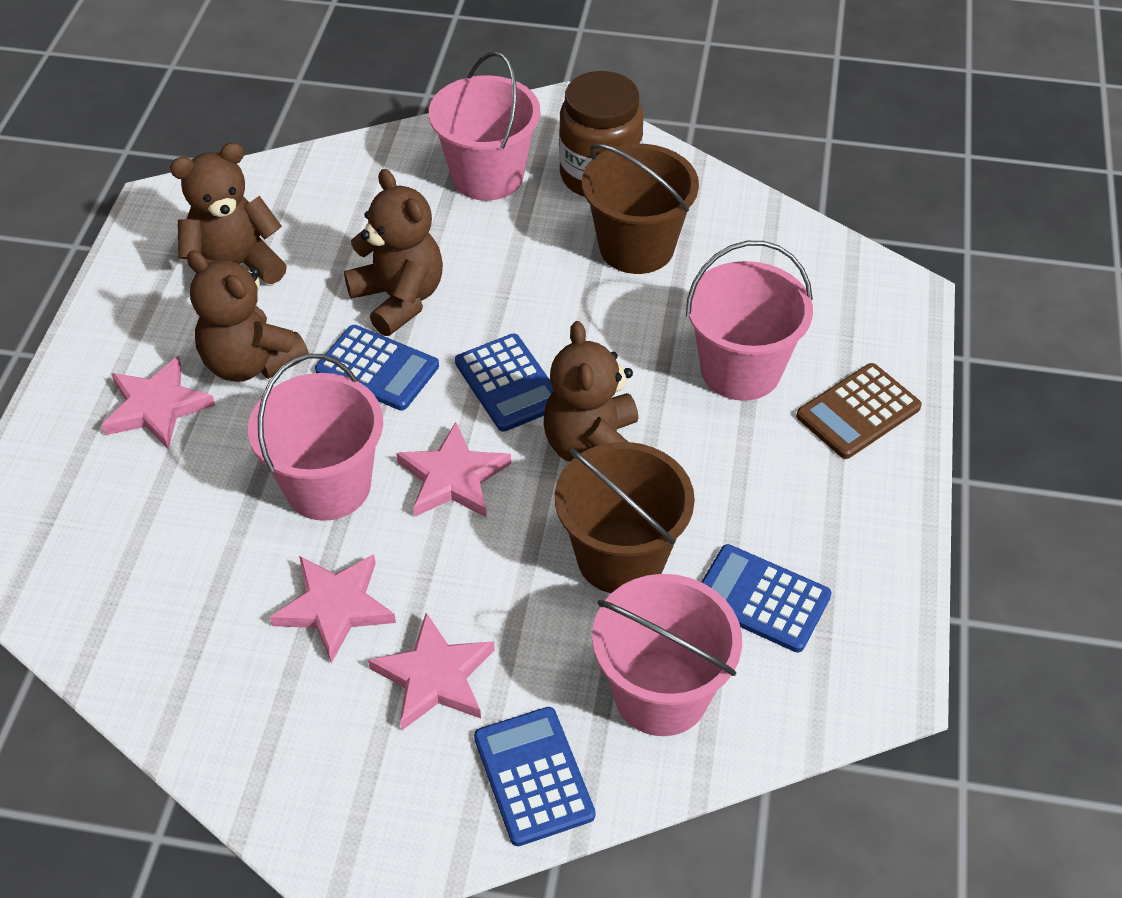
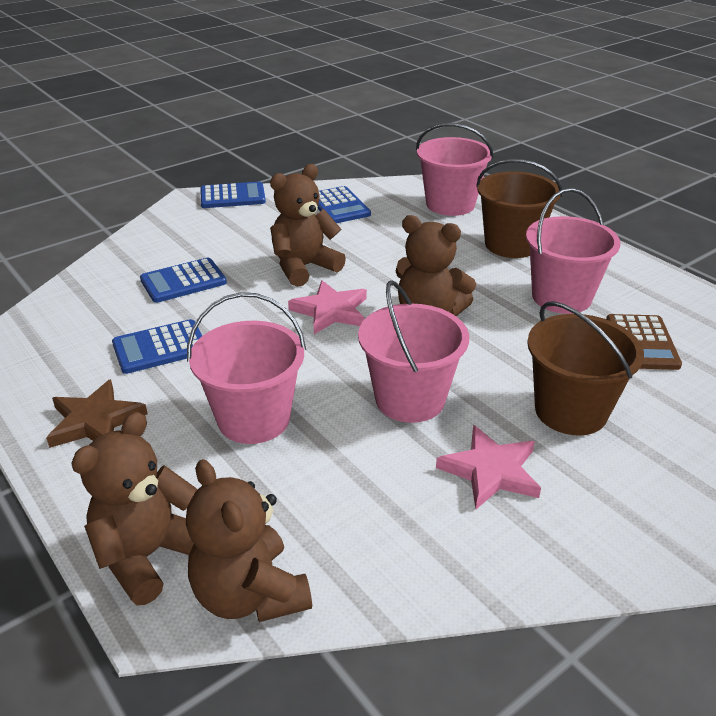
brown jar: 1 -> 0
brown star: 0 -> 1
pink star: 4 -> 2

